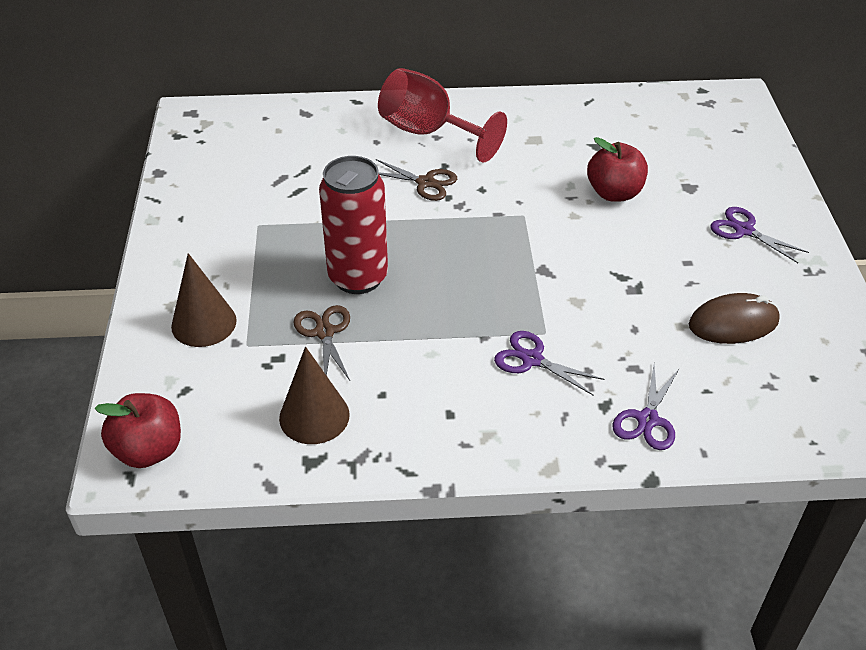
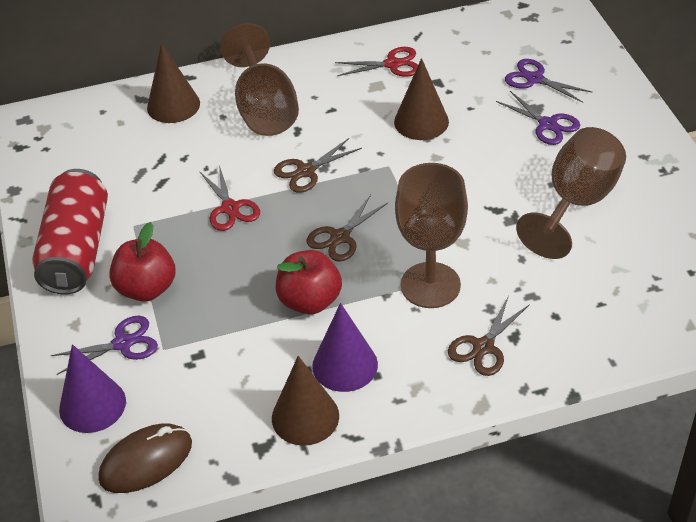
brown cone: 2 -> 3
brown goblet: 0 -> 3
brown scissors: 2 -> 3
purple cone: 0 -> 2
red goblet: 1 -> 0
red scissors: 0 -> 2

